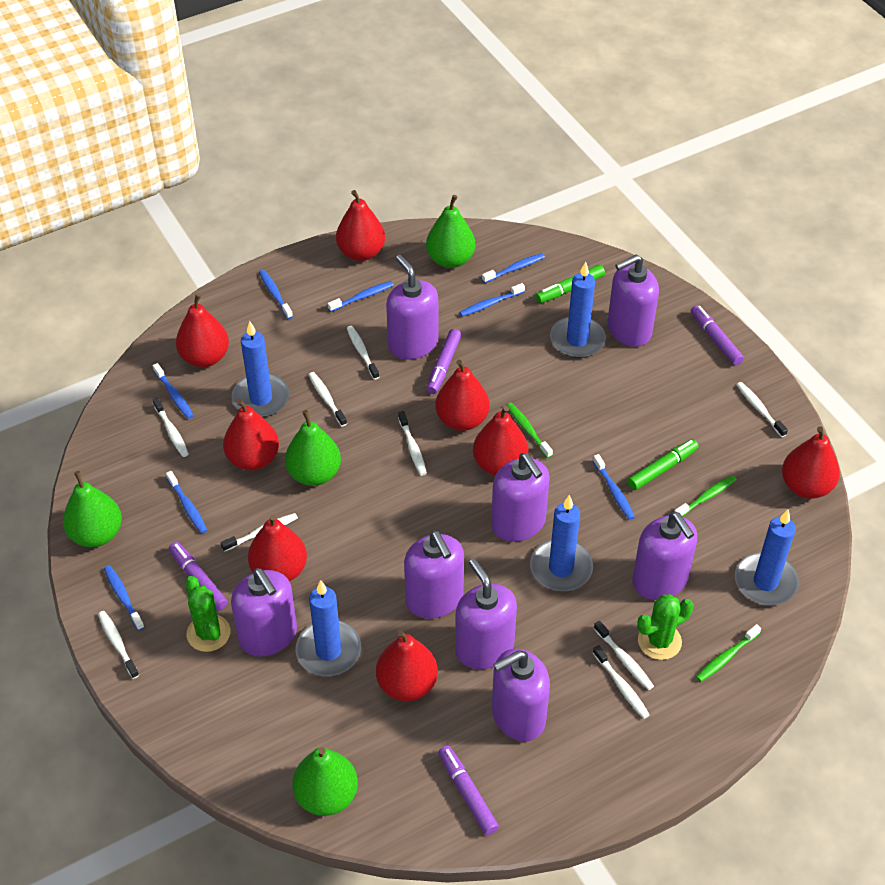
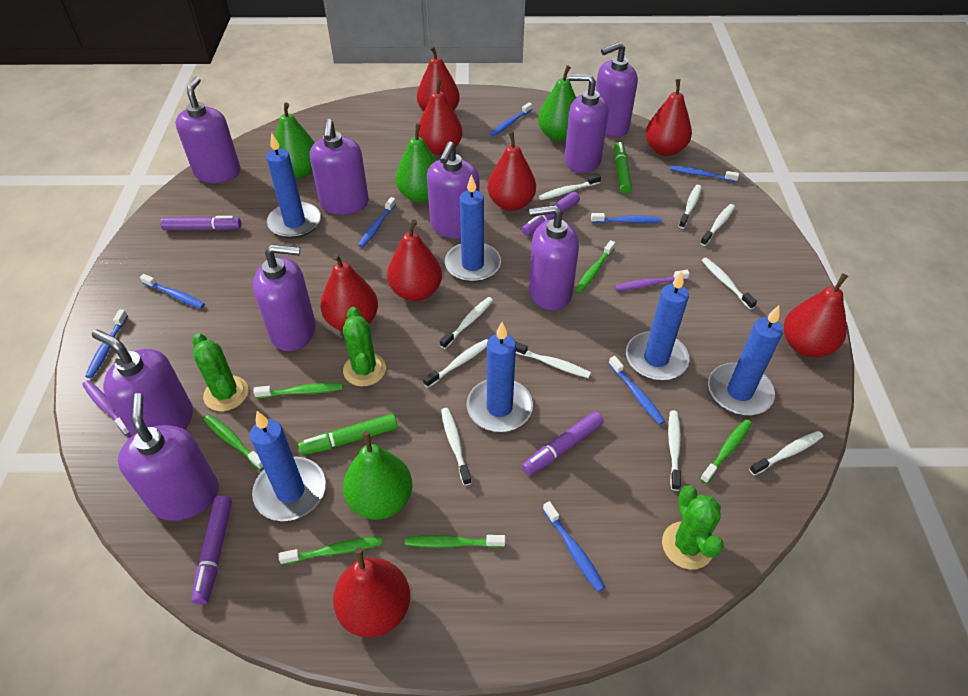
blue candle: 5 -> 6
green cactus: 2 -> 3
green toothbrush: 3 -> 6
purple soap dispenser: 8 -> 9
purple toothbrush: 0 -> 2
white toothbrush: 9 -> 10

